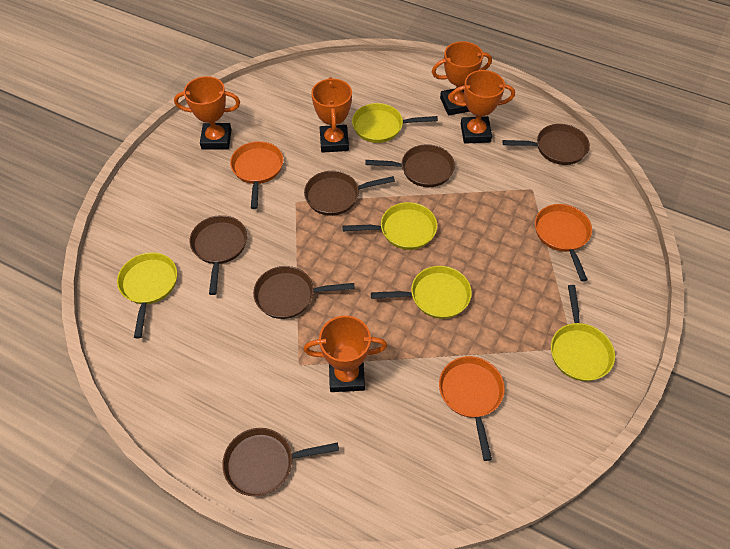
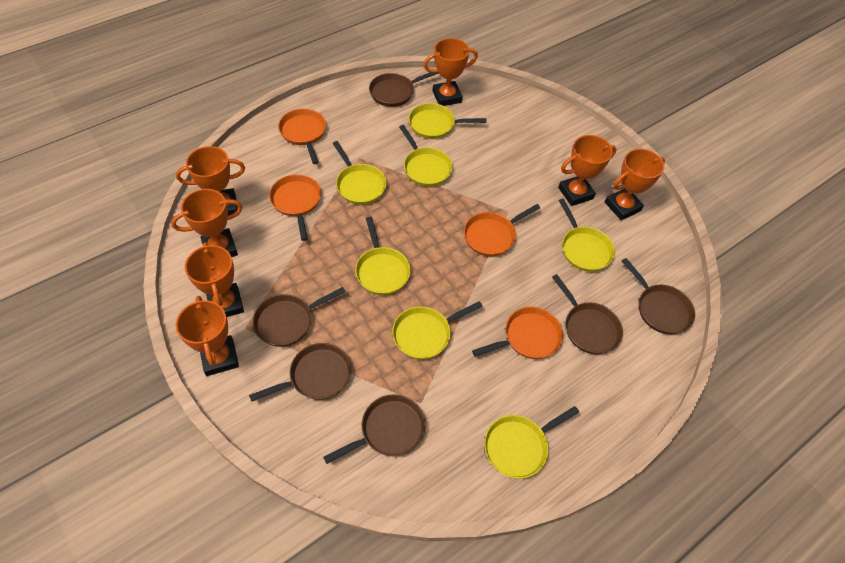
orange pan: 3 -> 4
orange trophy: 5 -> 7
yellow pan: 5 -> 7

